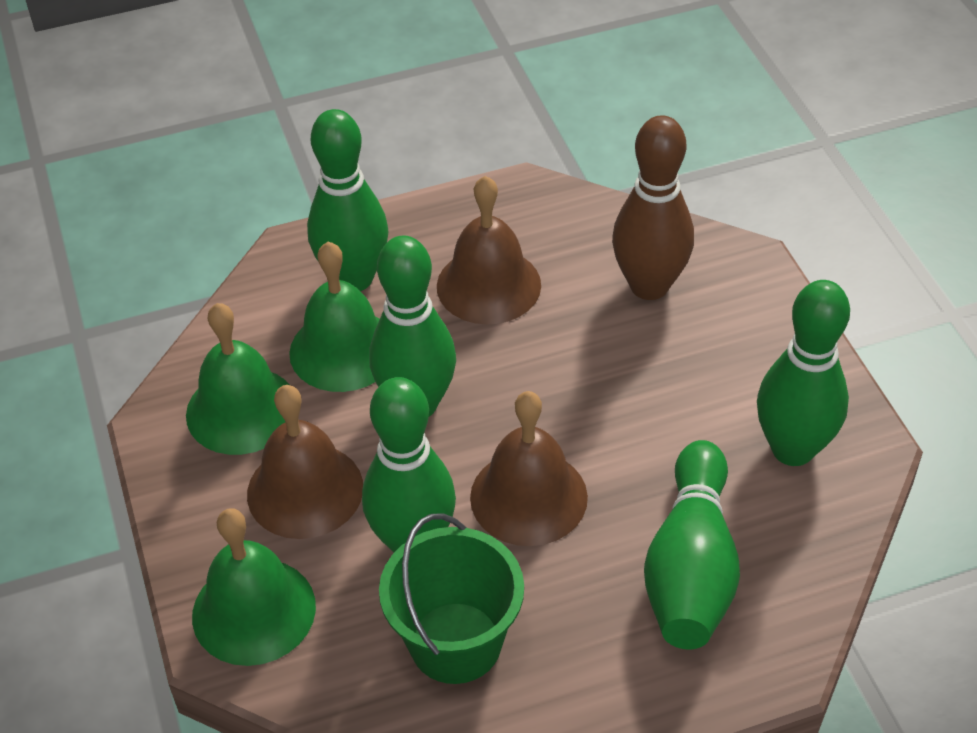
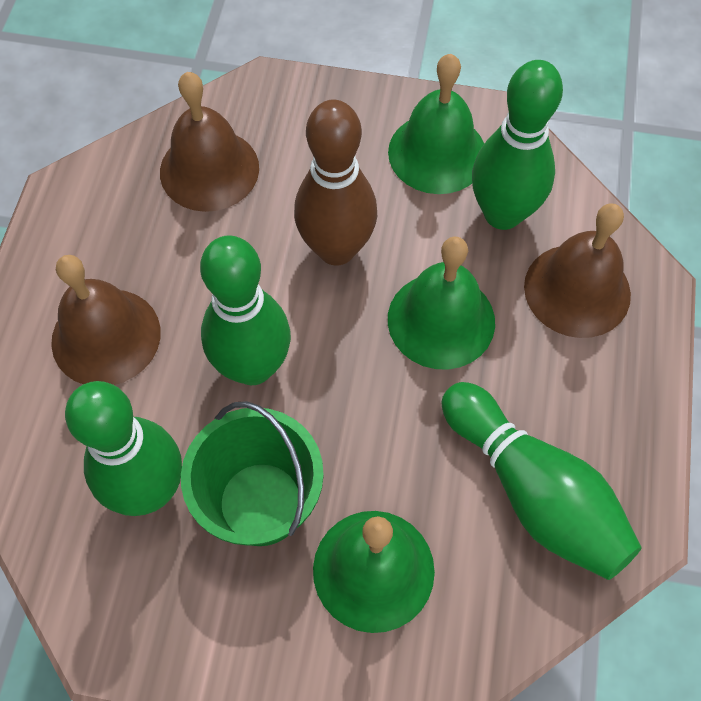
green bowling pin: 5 -> 4

